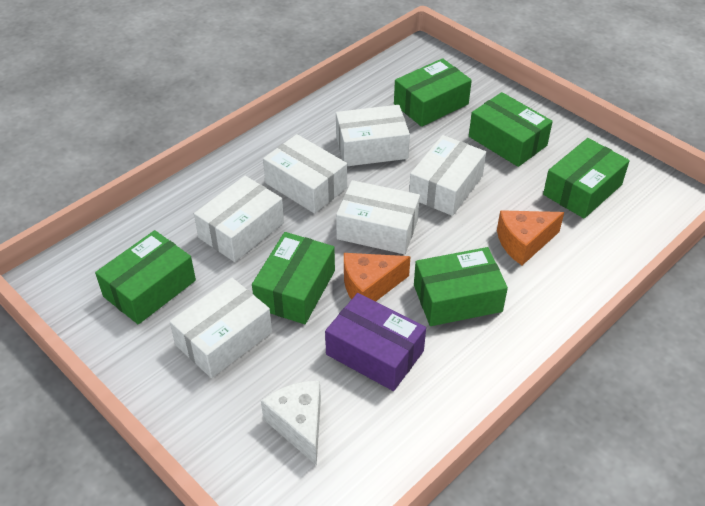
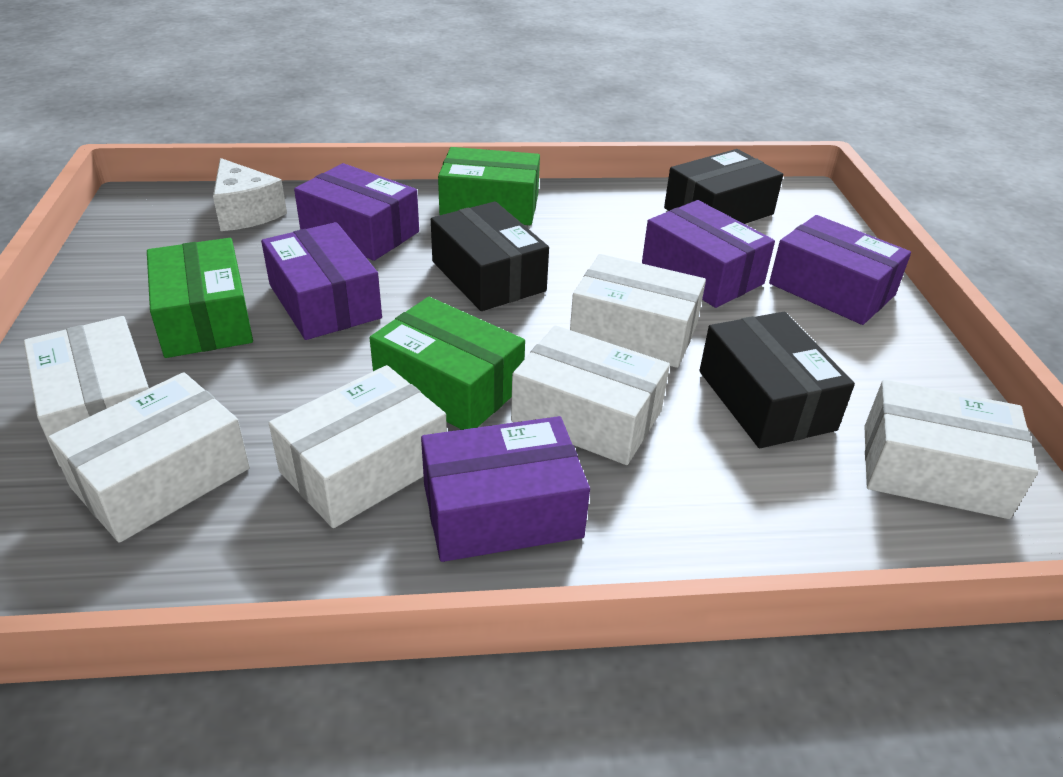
black box: 0 -> 3
green box: 6 -> 3
orange cheese: 2 -> 0
purple box: 1 -> 5

